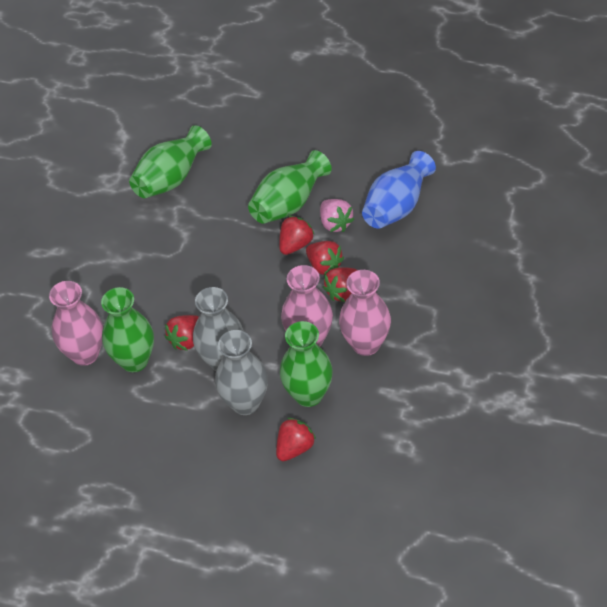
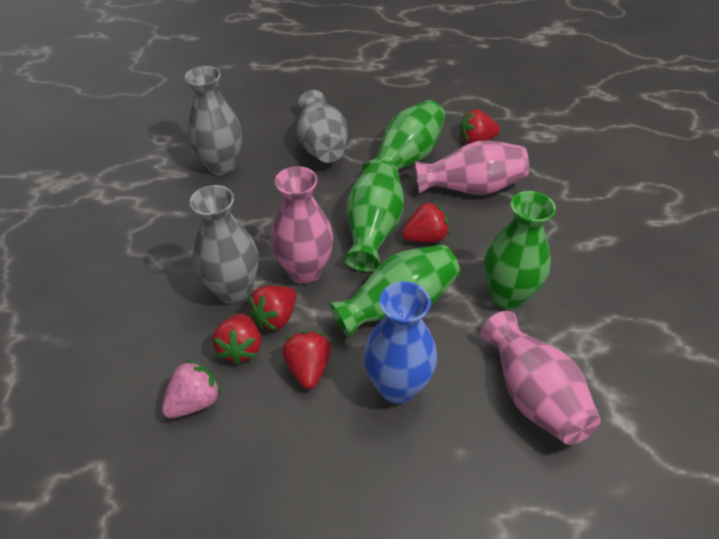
grey vase: 2 -> 3

